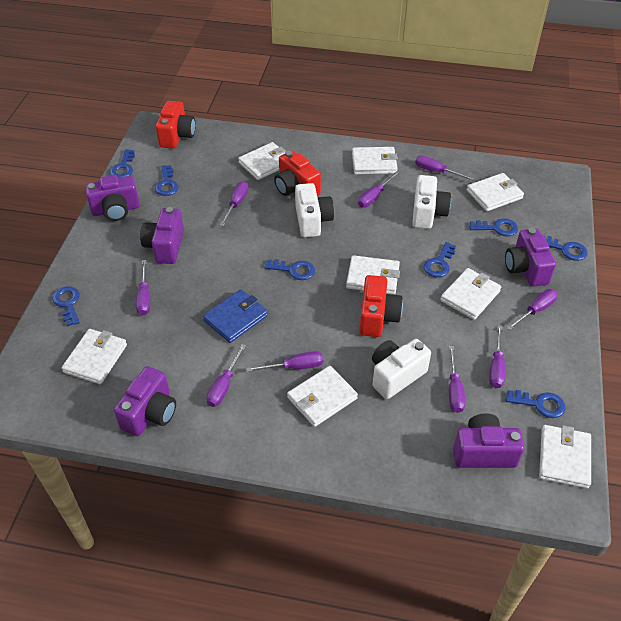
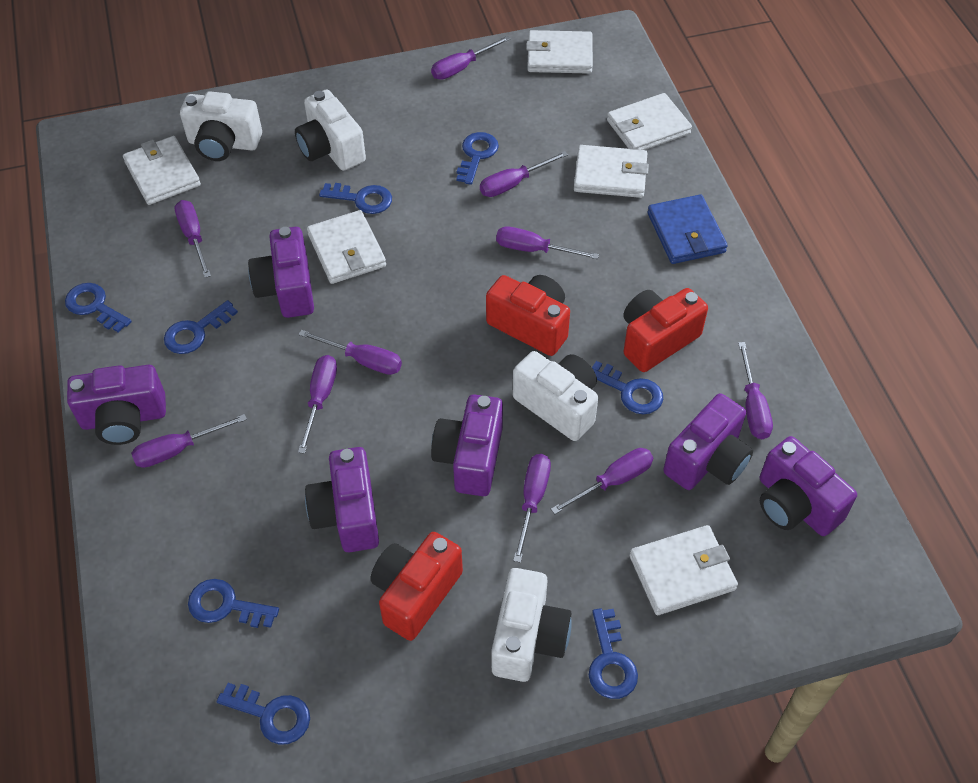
purple camera: 5 -> 6
purple screwdriver: 9 -> 10
white camera: 3 -> 4
white wallet: 8 -> 6

